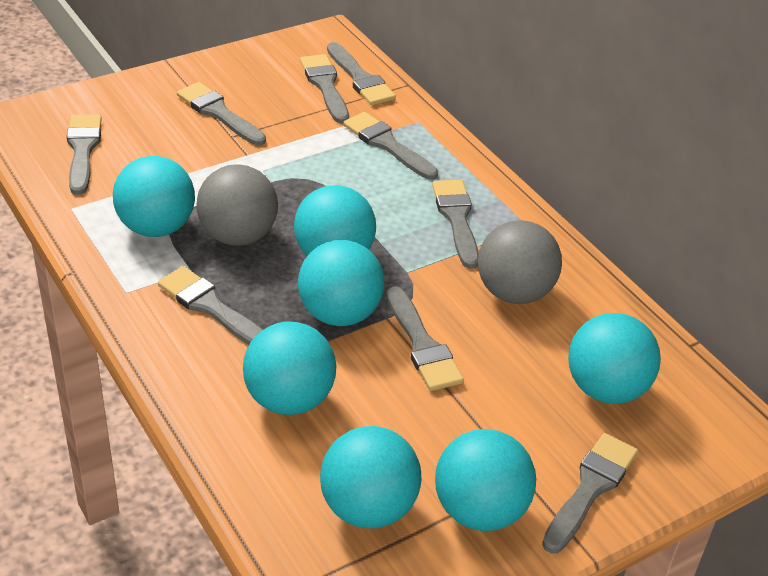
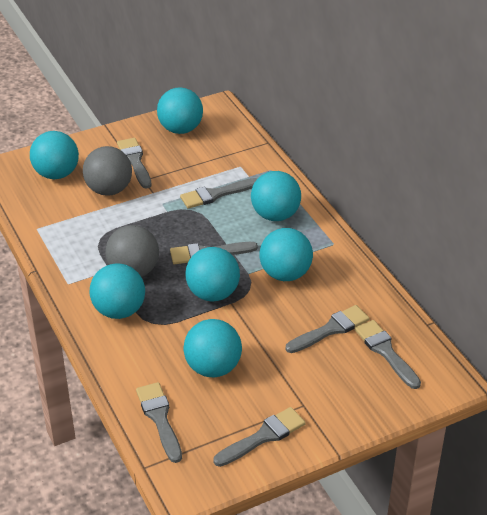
grey brush: 9 -> 7

